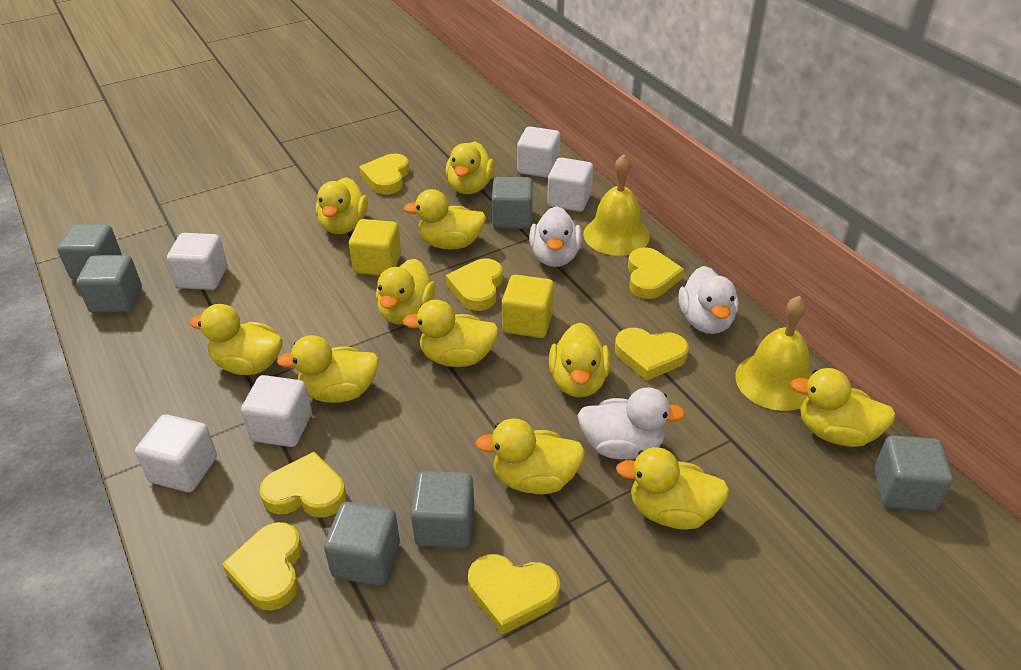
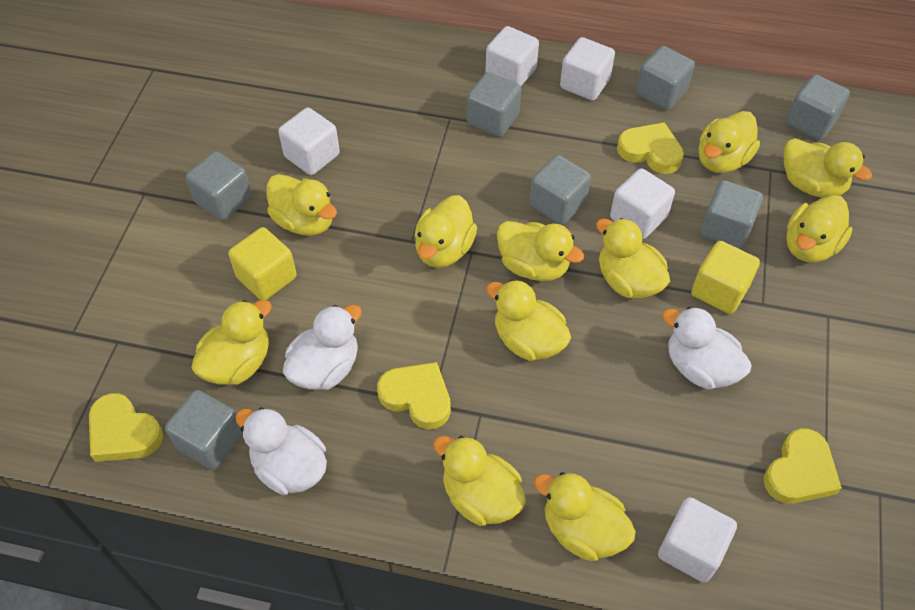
grey cube: 6 -> 7
yellow bell: 2 -> 0
yellow heart: 7 -> 4

